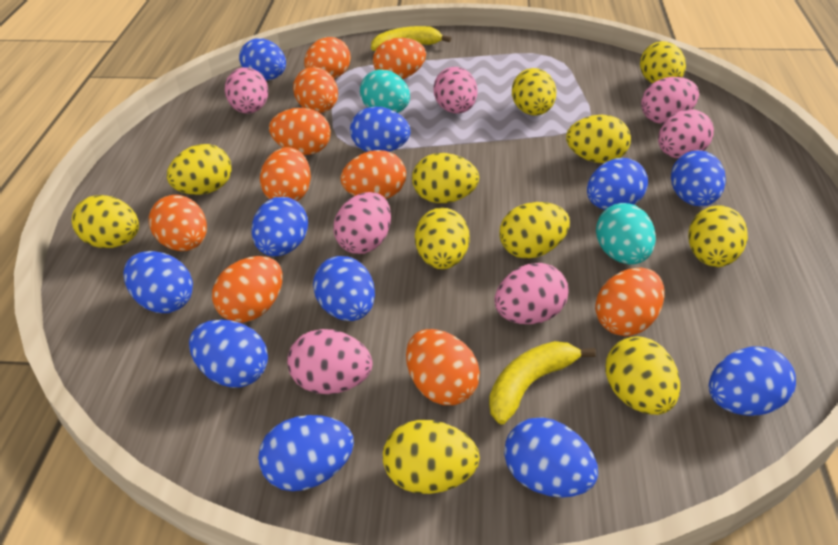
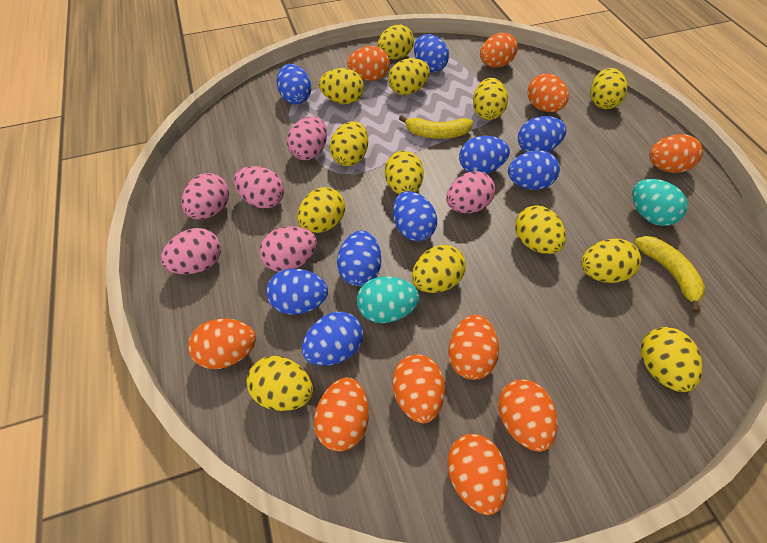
blue egg: 11 -> 9
pink egg: 7 -> 6
yellow egg: 11 -> 13

